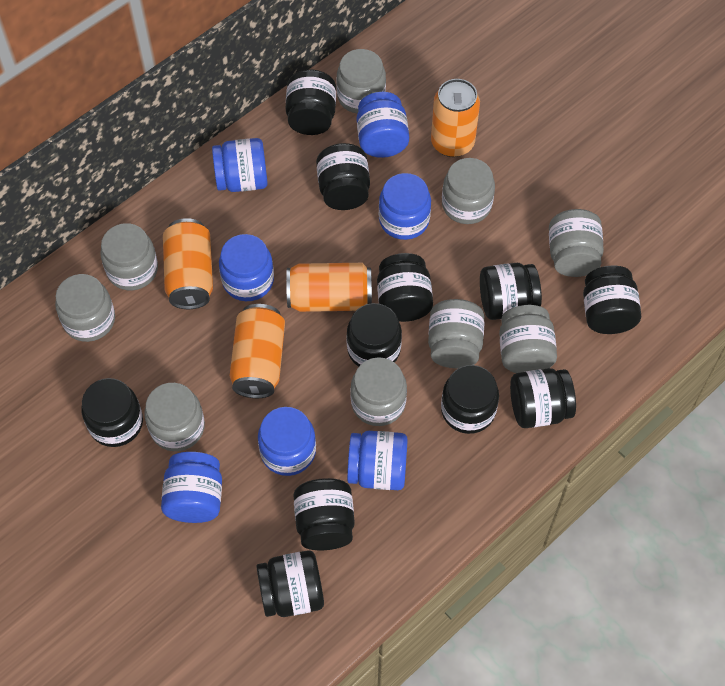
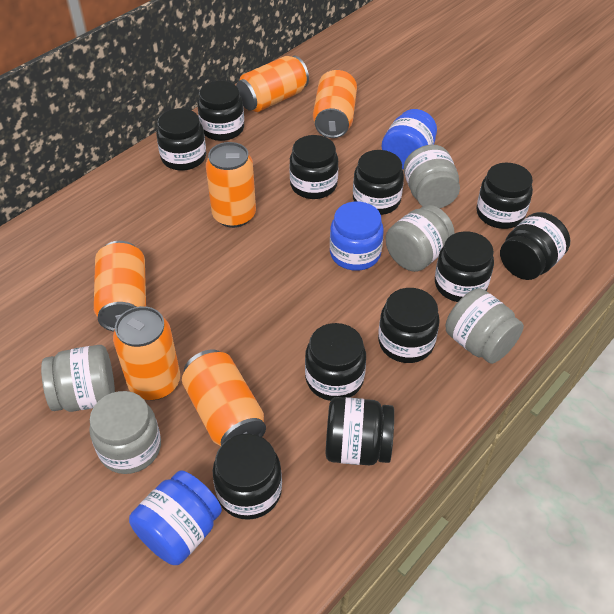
blue jar: 7 -> 3
grey jar: 9 -> 5
orange can: 4 -> 6

